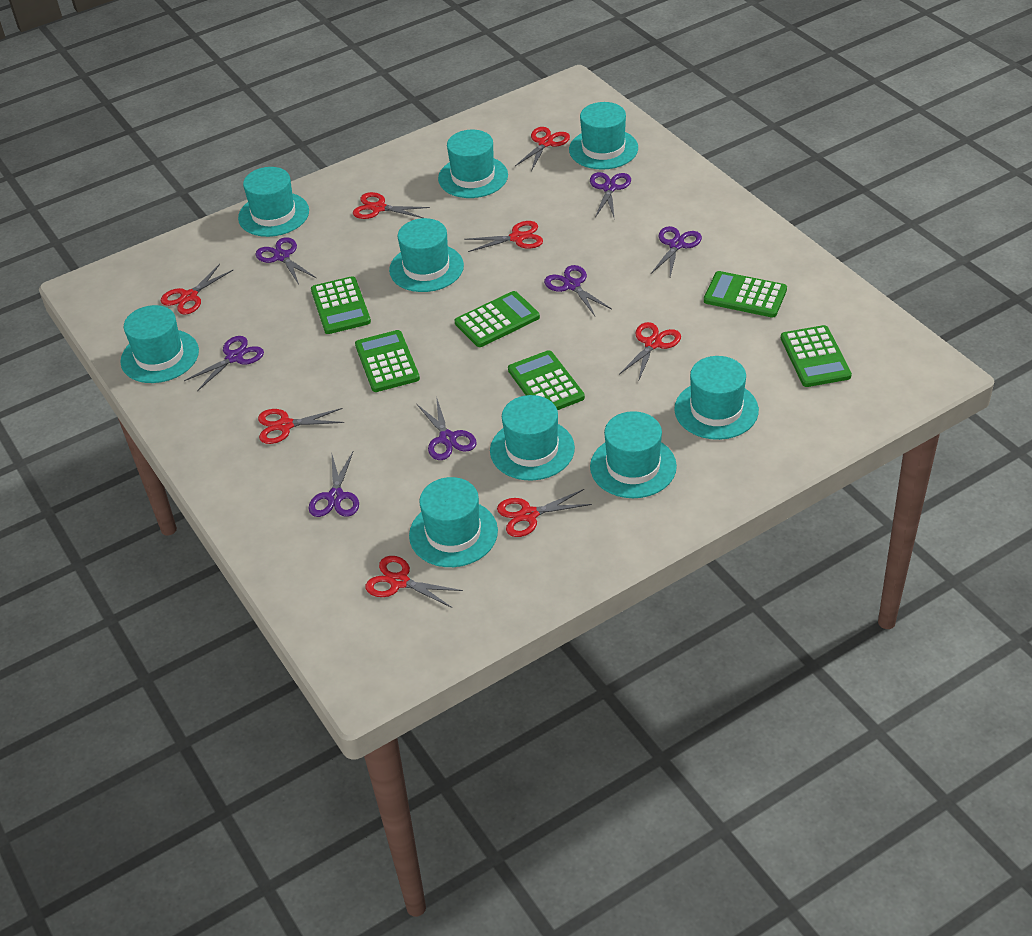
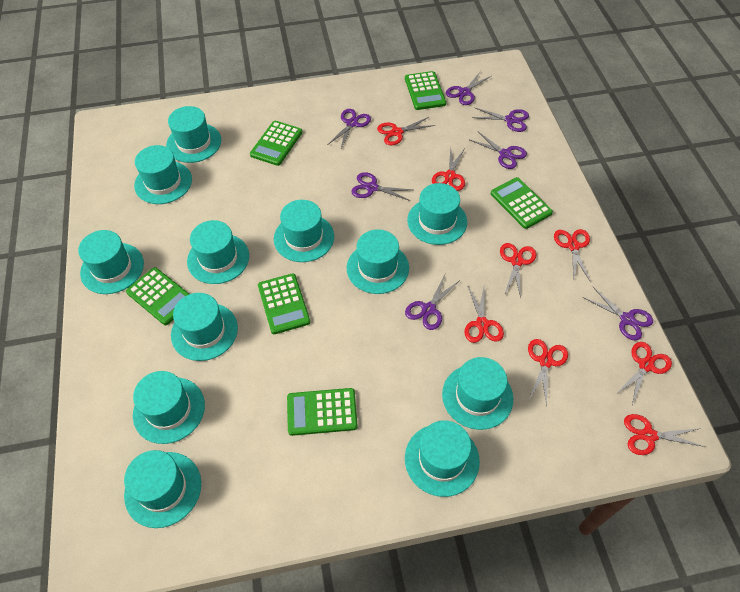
turquoise hat: 9 -> 12

